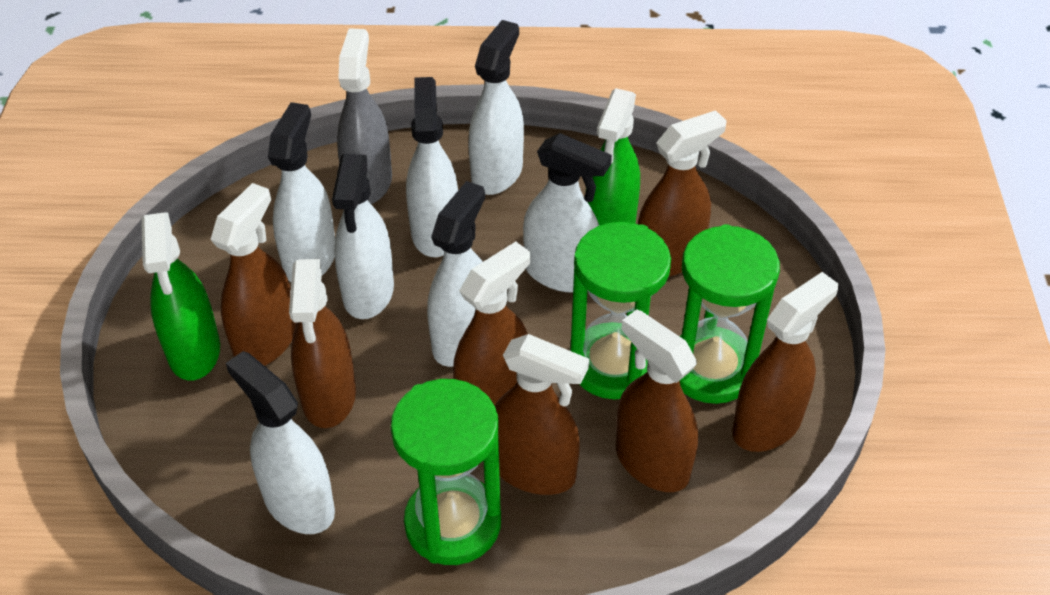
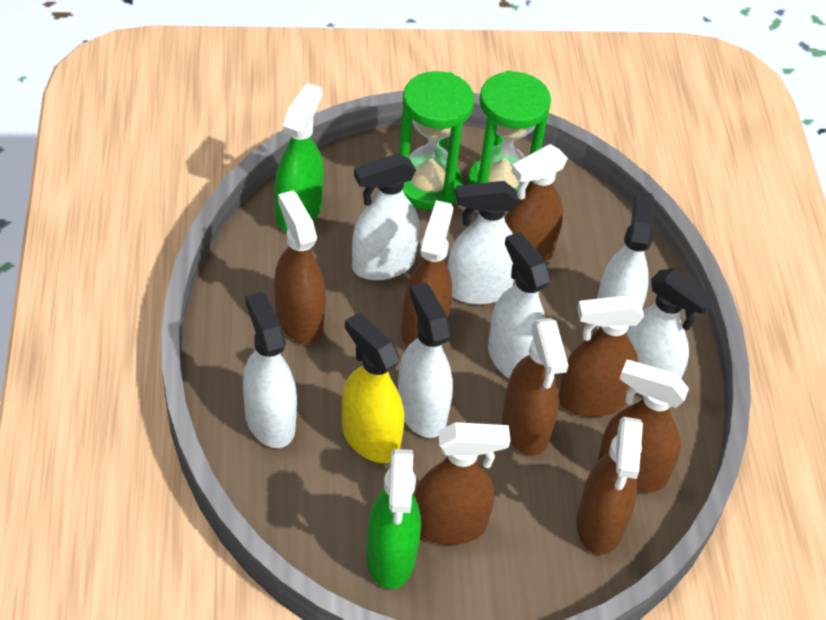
brown spray bottle: 7 -> 8
green hourglass: 3 -> 2
grey spray bottle: 1 -> 0
yellow spray bottle: 0 -> 1

